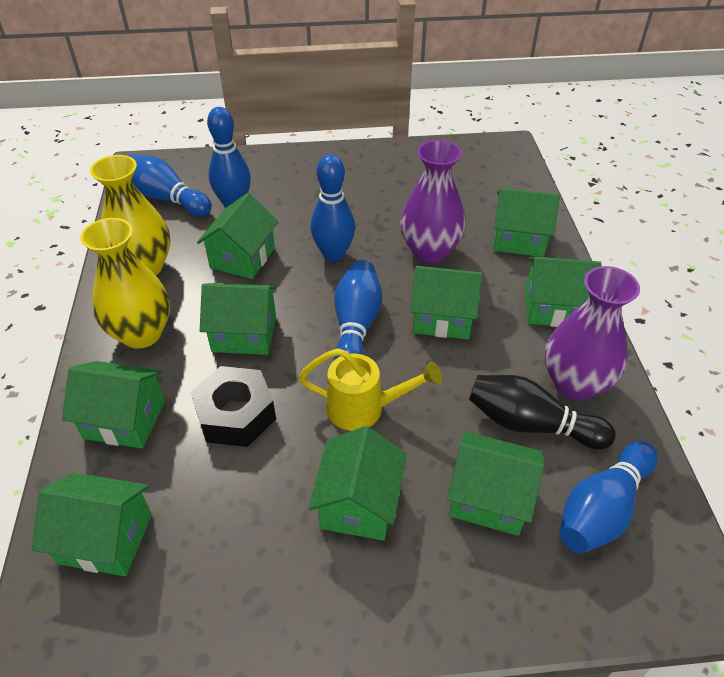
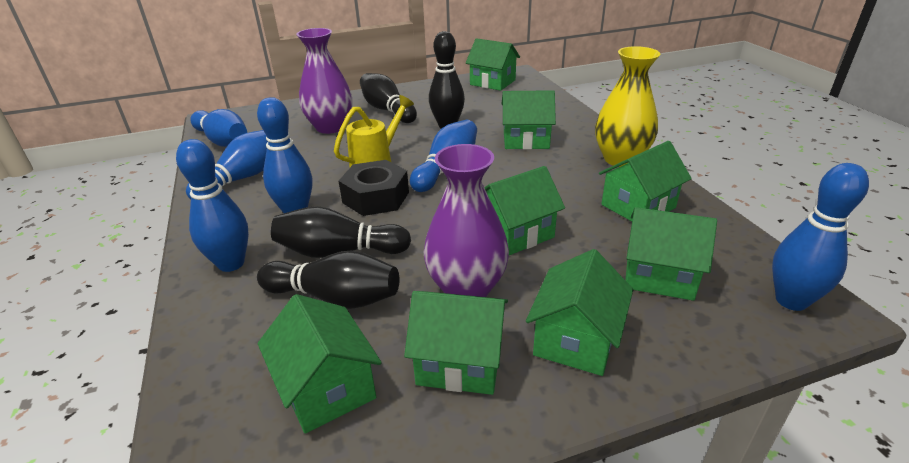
black bowling pin: 1 -> 4
blue bowling pin: 5 -> 6
green house: 9 -> 8
yellow vase: 2 -> 1

